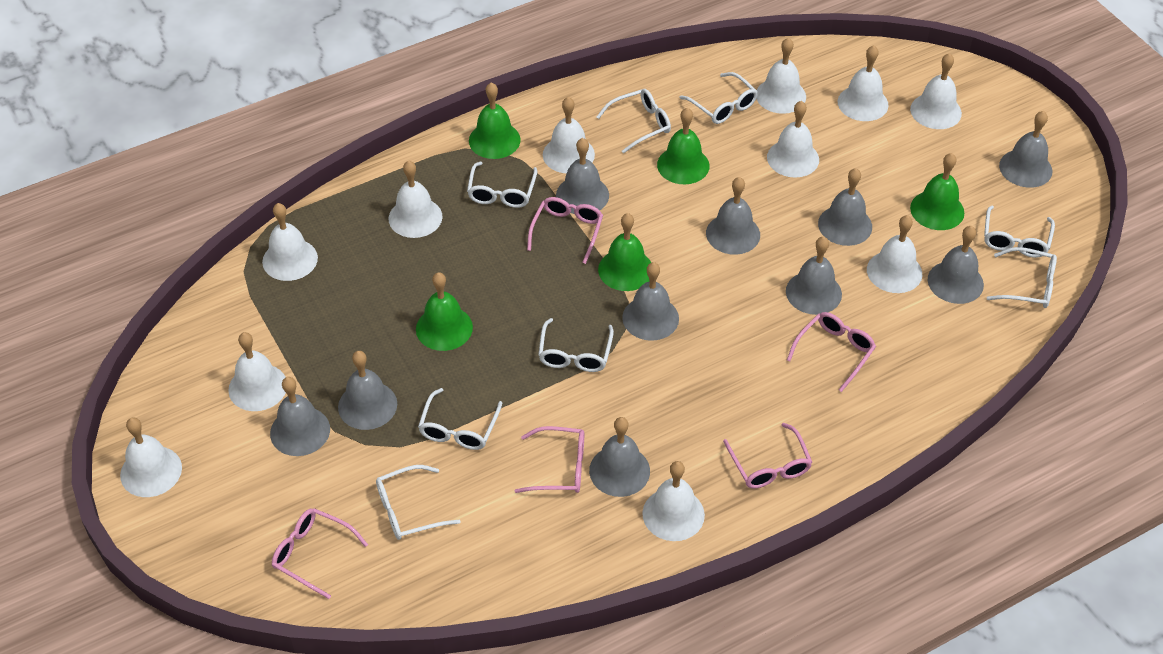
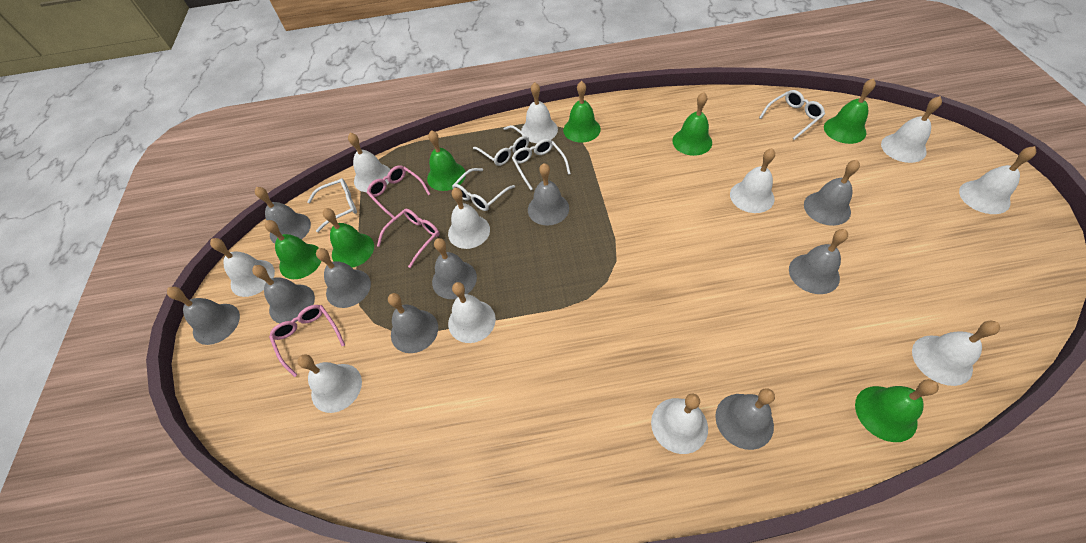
green bell: 5 -> 7
pink glasses: 5 -> 3
white glasses: 8 -> 5

